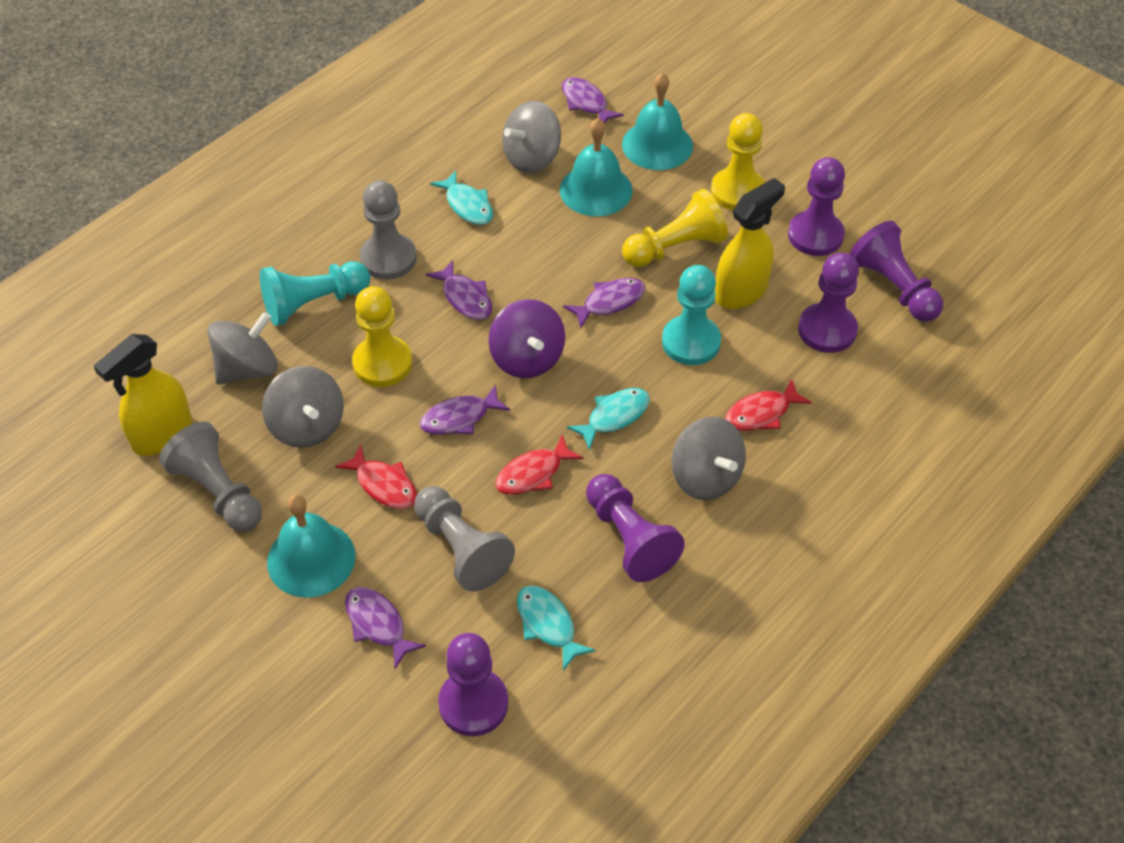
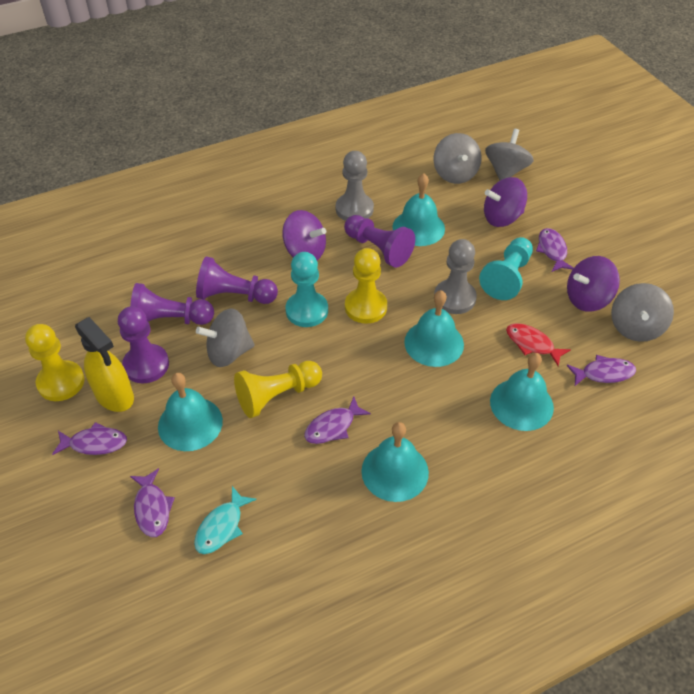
grey pawn: 3 -> 2
purple pawn: 5 -> 4
purple spinning top: 1 -> 3
red fish: 3 -> 1
turquoise bell: 3 -> 5
turquoise fish: 3 -> 1
yellow spray bottle: 2 -> 1

